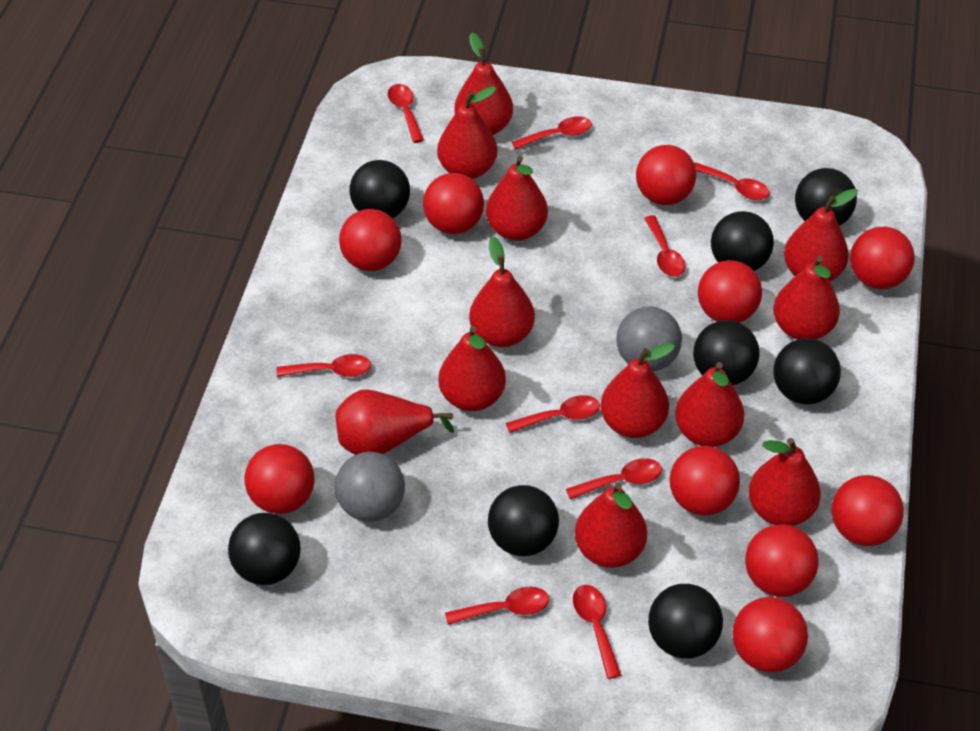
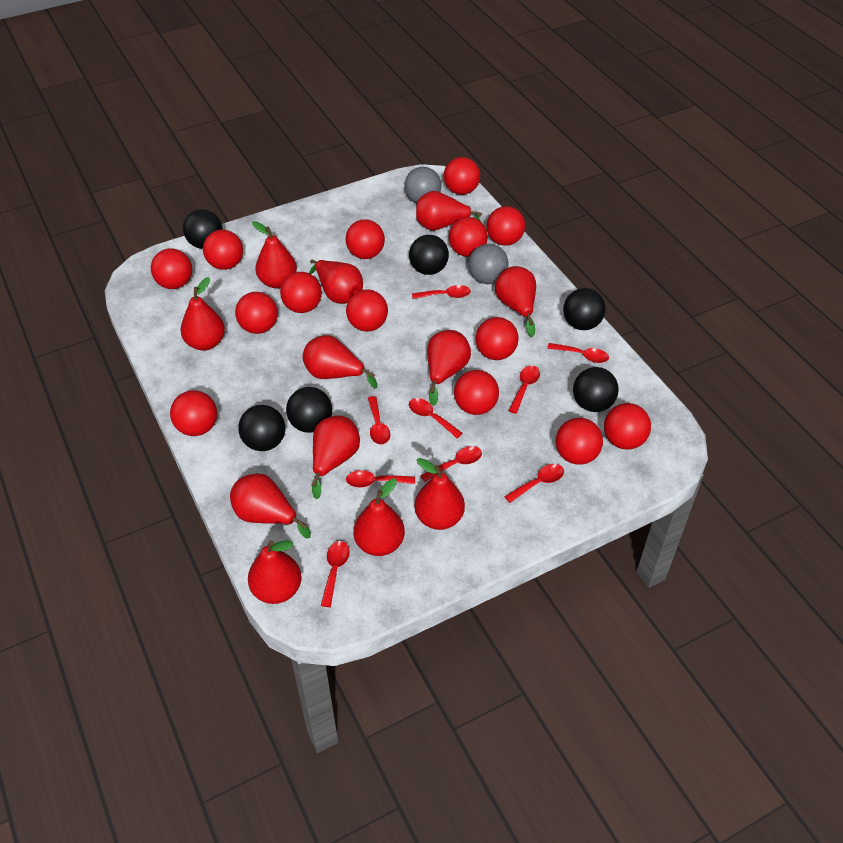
black ball: 8 -> 6
red ball: 10 -> 14

